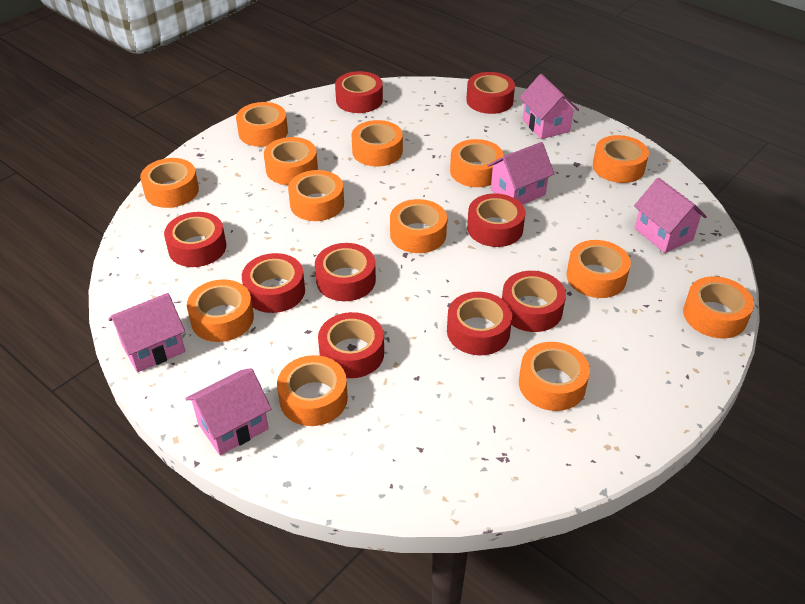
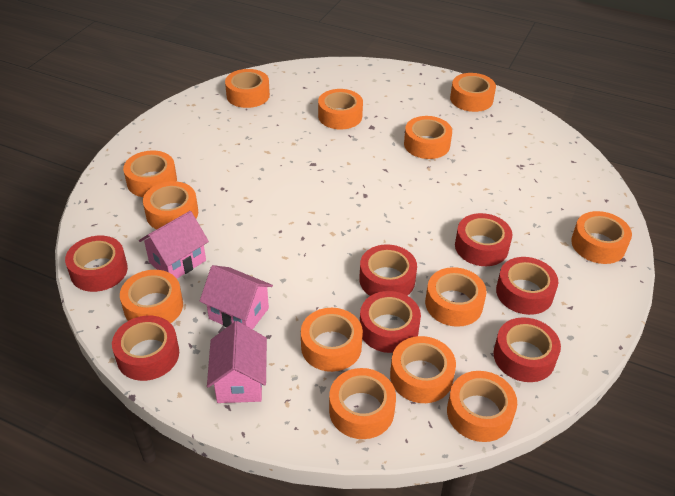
pink house: 5 -> 3
red tape: 9 -> 7

